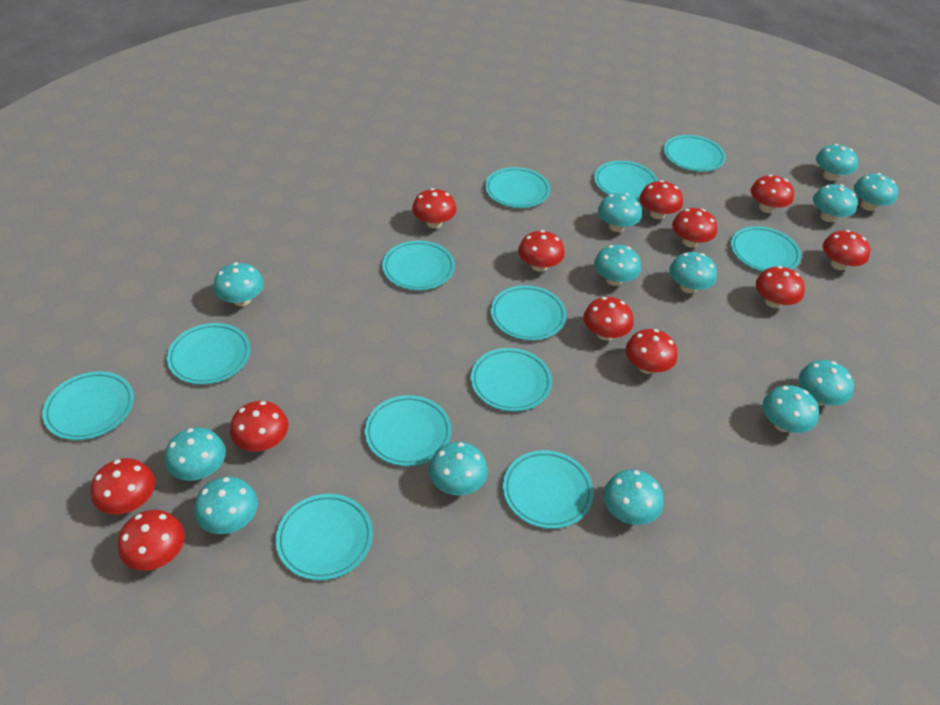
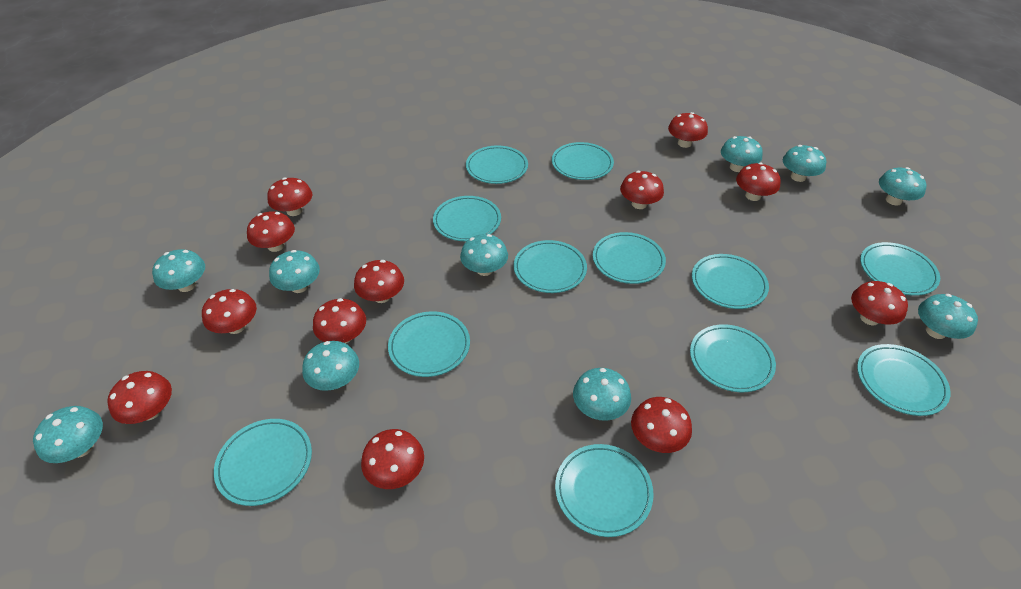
turquoise mushroom: 13 -> 10

